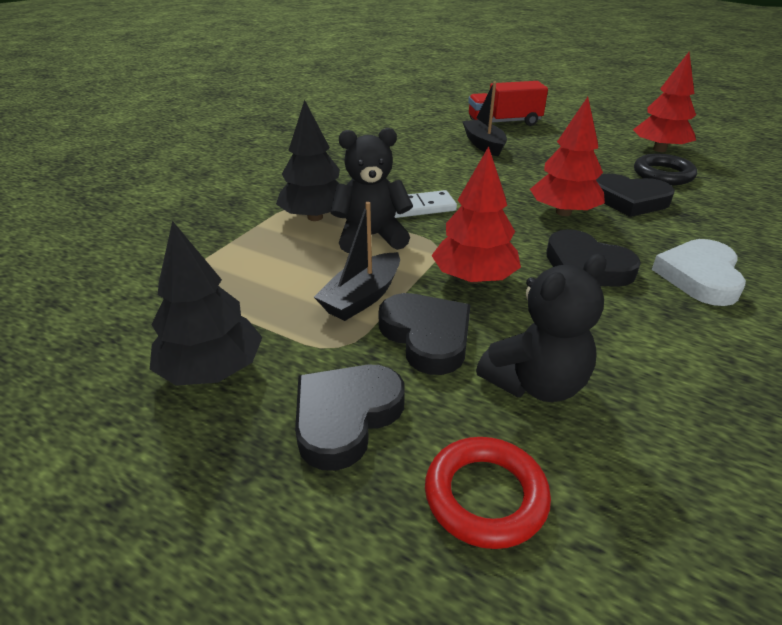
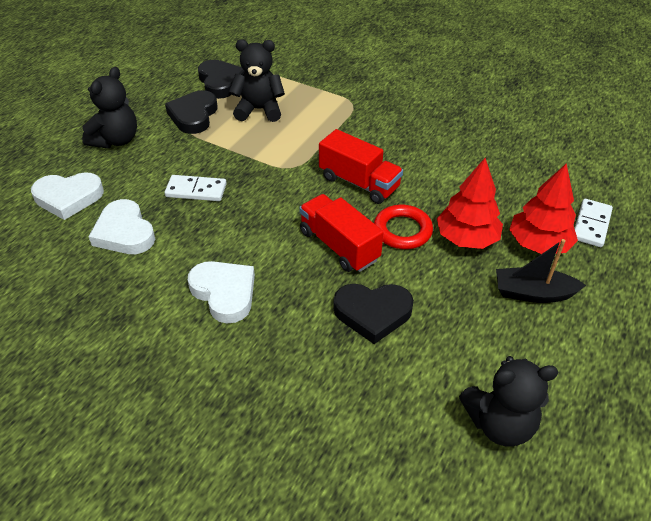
black boat: 2 -> 1
black heart: 4 -> 3
black ring: 1 -> 0
black teddy bear: 2 -> 3
black tree: 2 -> 0
red tree: 3 -> 2
red truck: 1 -> 2
white domino: 1 -> 2
white heart: 1 -> 3

